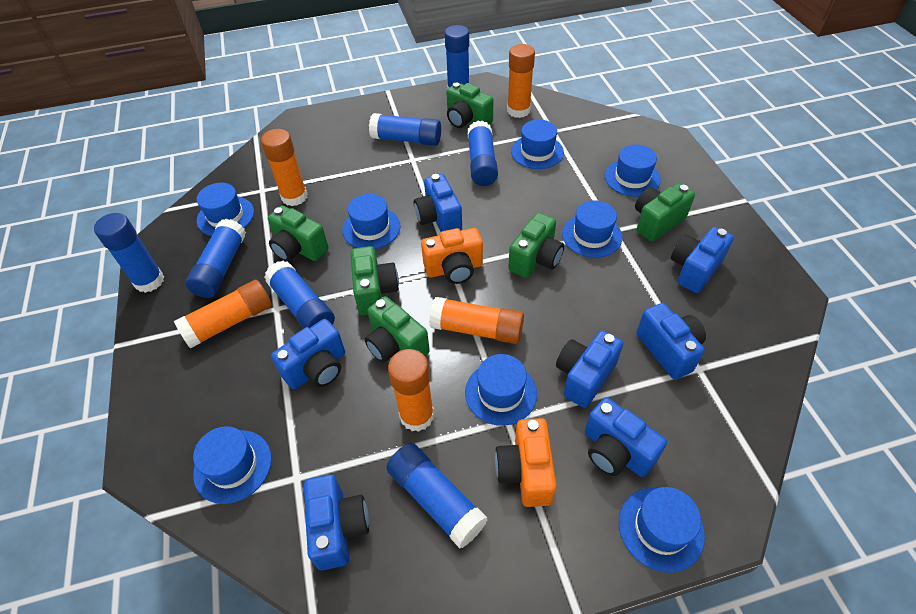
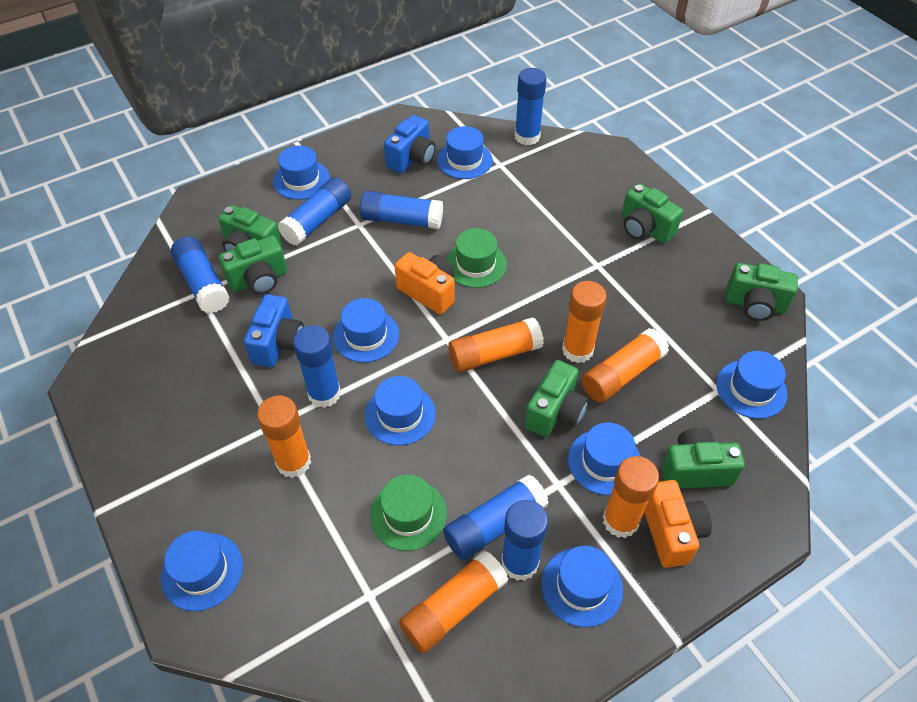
blue camera: 7 -> 2
green hat: 0 -> 2
orange glue stick: 5 -> 6

